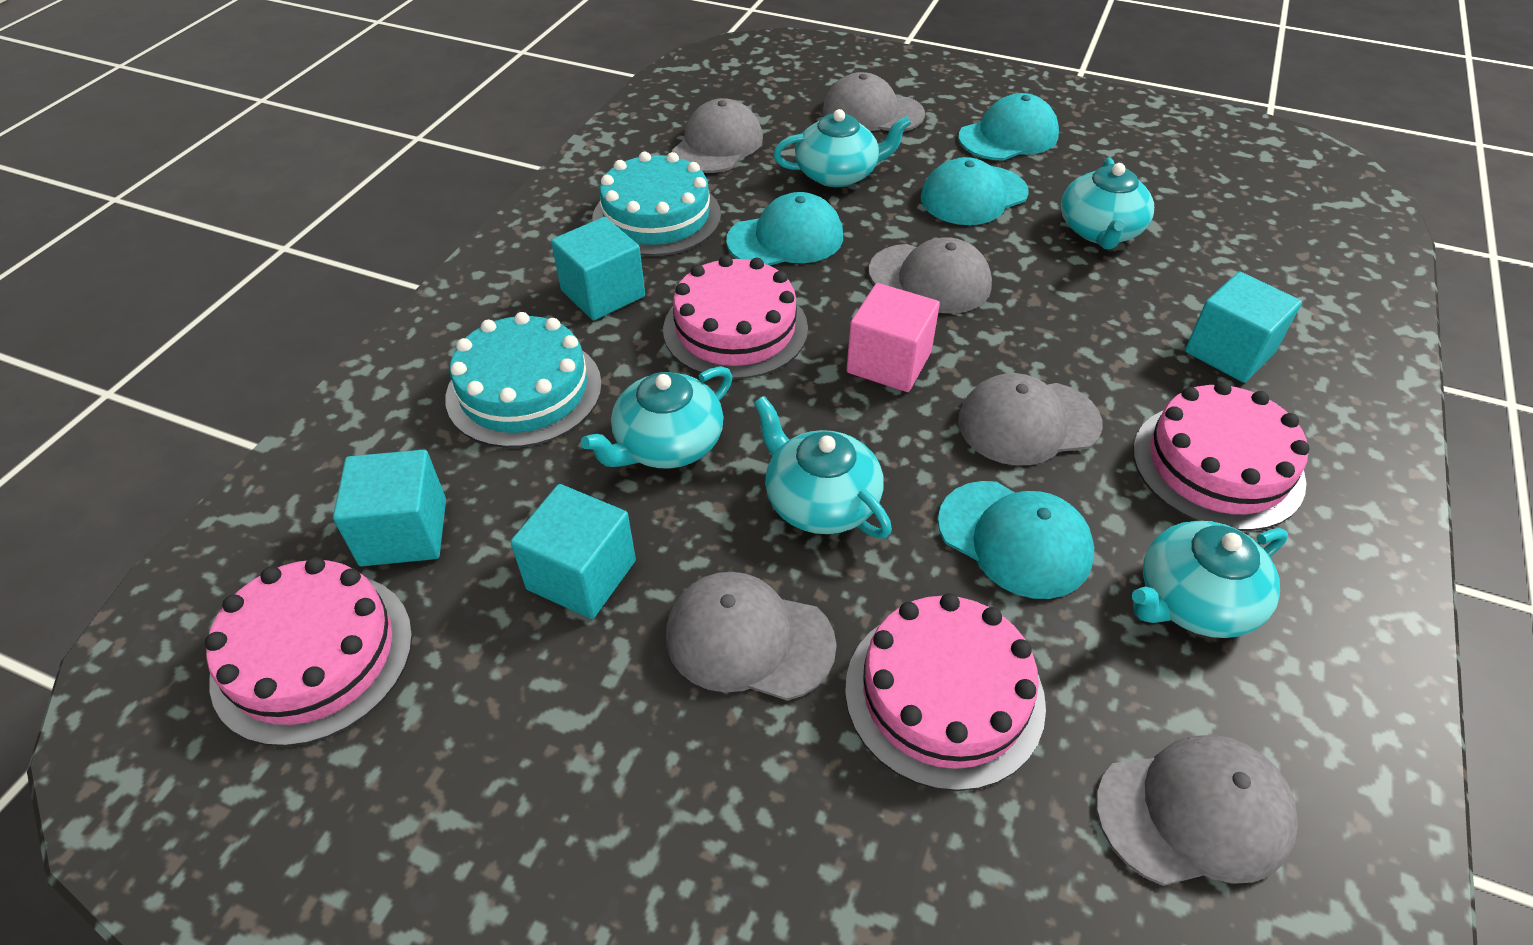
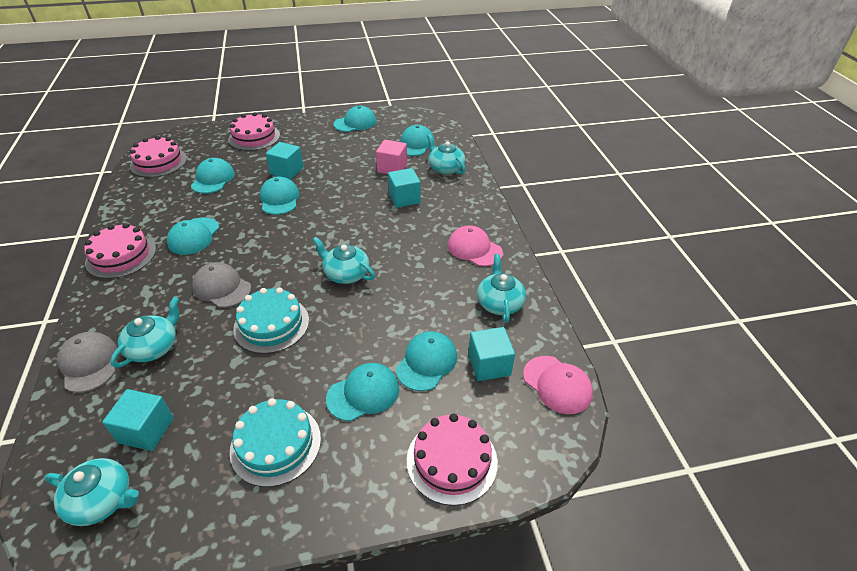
grey cap: 6 -> 2
pink cap: 0 -> 2
turquoise cap: 4 -> 7

